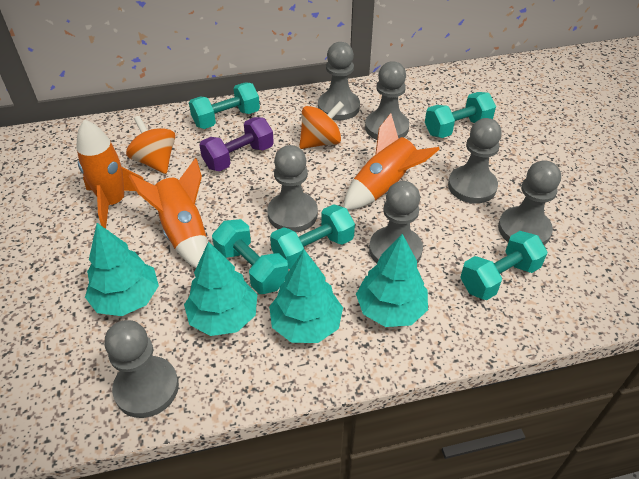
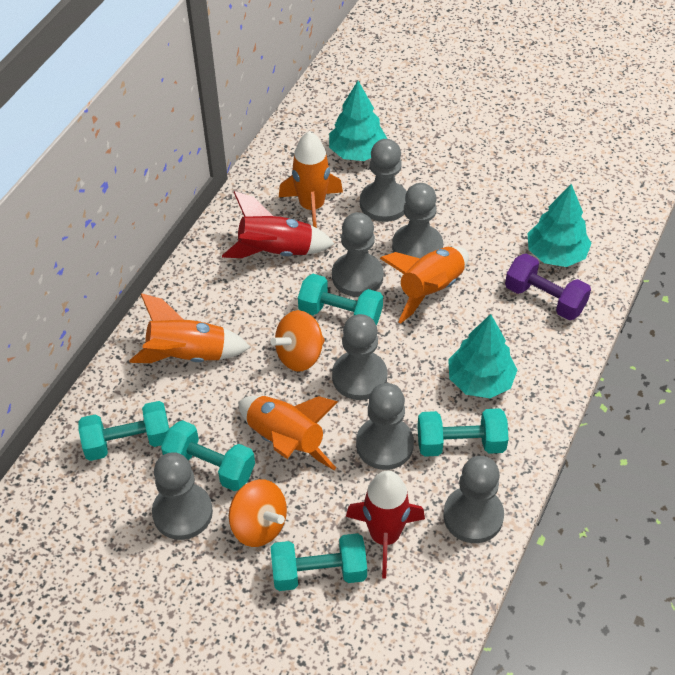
orange rocket: 3 -> 4
red rocket: 0 -> 2
turquoise tree: 4 -> 3

